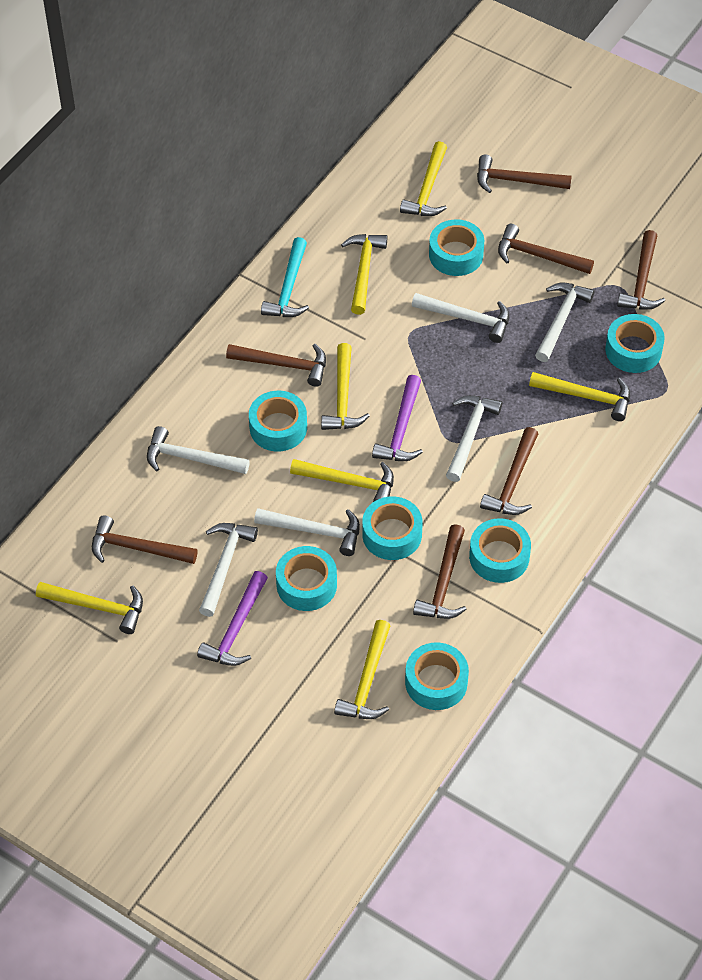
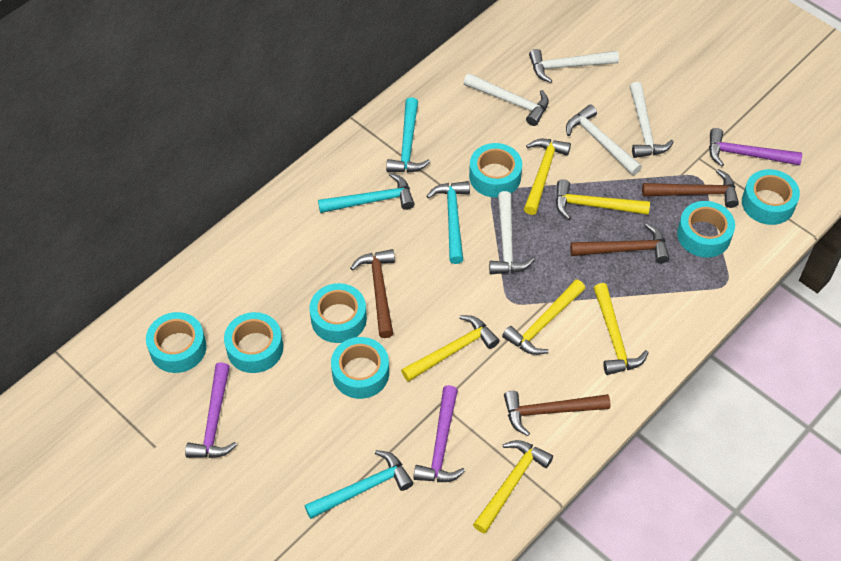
brown hammer: 7 -> 4
purple hammer: 2 -> 3
turquoise hammer: 1 -> 4
white hammer: 6 -> 5
yellow hammer: 7 -> 6

